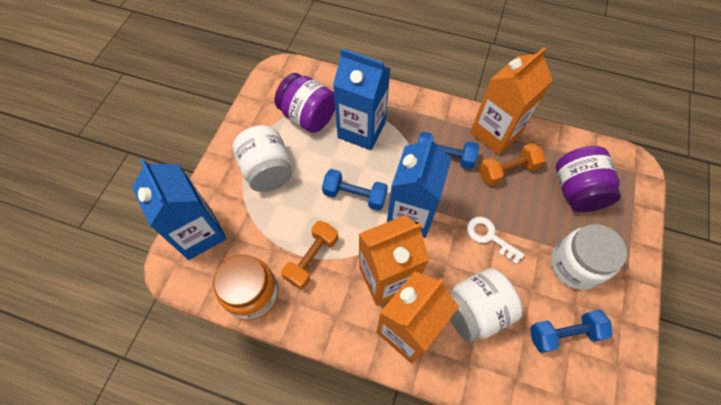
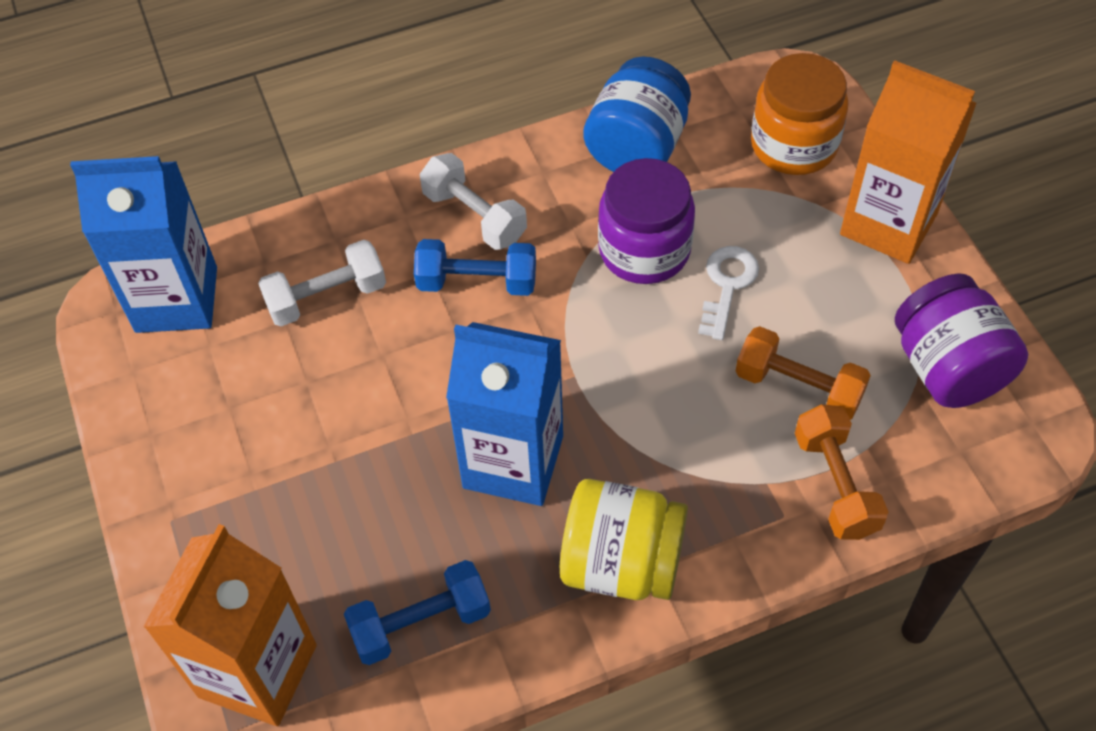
blue carton: 3 -> 2
blue dumbbell: 3 -> 2
blue jar: 0 -> 1
orange carton: 3 -> 2
white dumbbell: 0 -> 2
white jar: 3 -> 0
yellow jar: 0 -> 1

